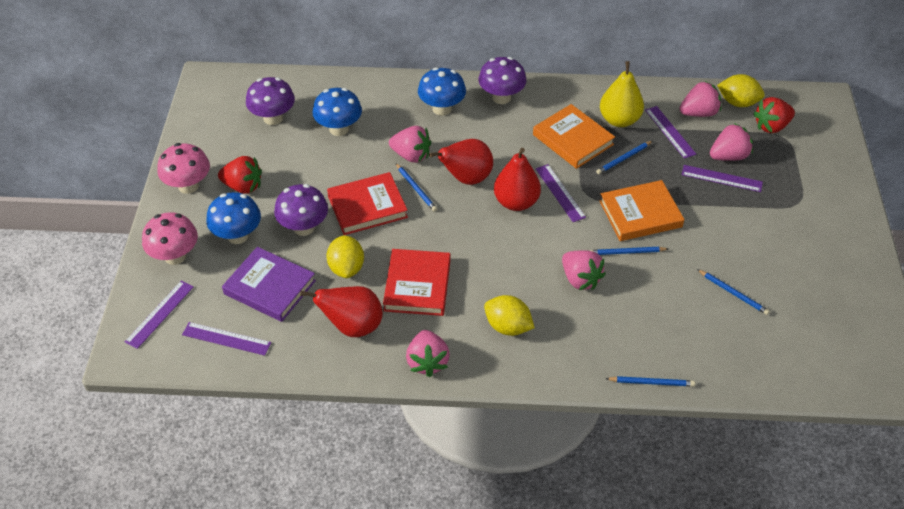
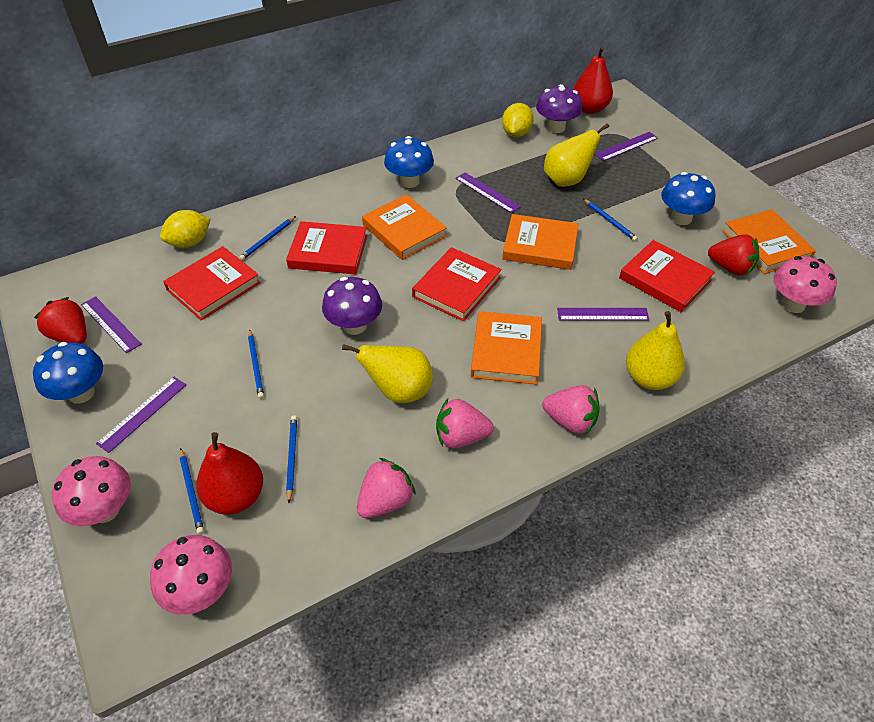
orange book: 2 -> 4
pink mushroom: 2 -> 3
pink strawberry: 5 -> 3
purple book: 1 -> 0
purple mushroom: 3 -> 2
red book: 2 -> 4
red pear: 3 -> 2
yellow lemon: 3 -> 2
yellow pear: 1 -> 3

